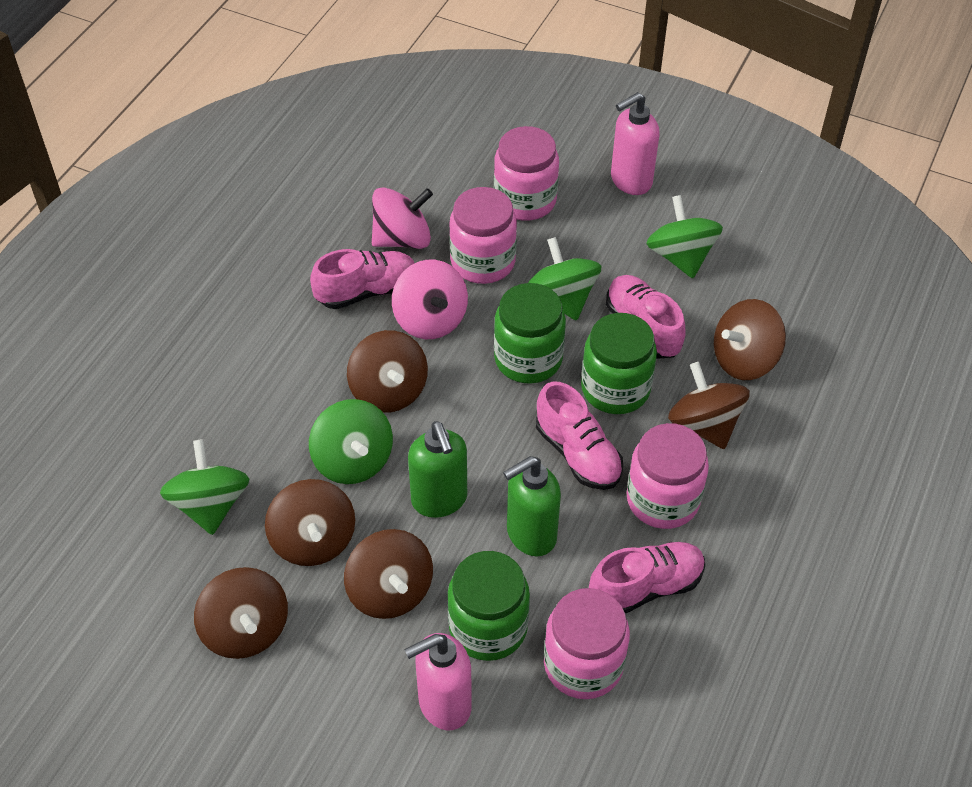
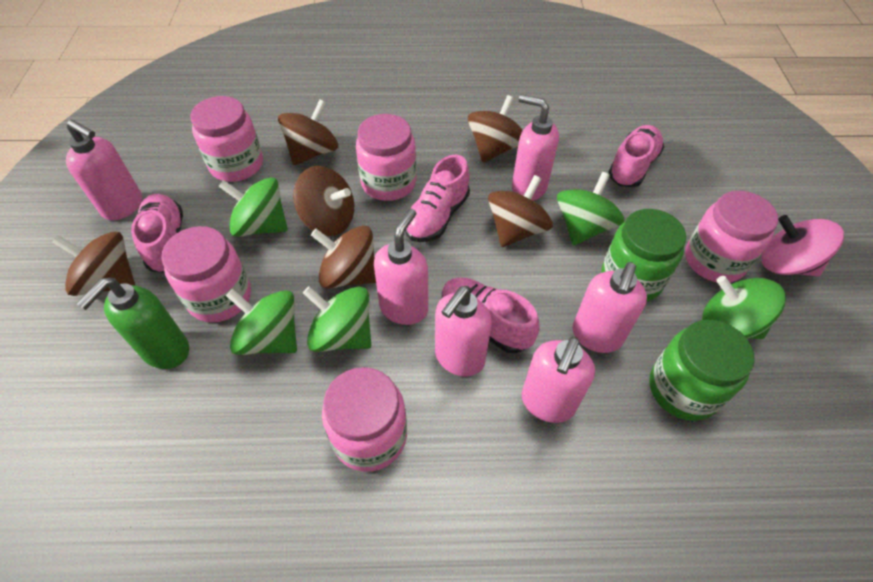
green jar: 3 -> 2
green soap dispenser: 2 -> 1
green spinning top: 4 -> 5
pink jar: 4 -> 5
pink soap dispenser: 2 -> 6
pink spinning top: 2 -> 1

